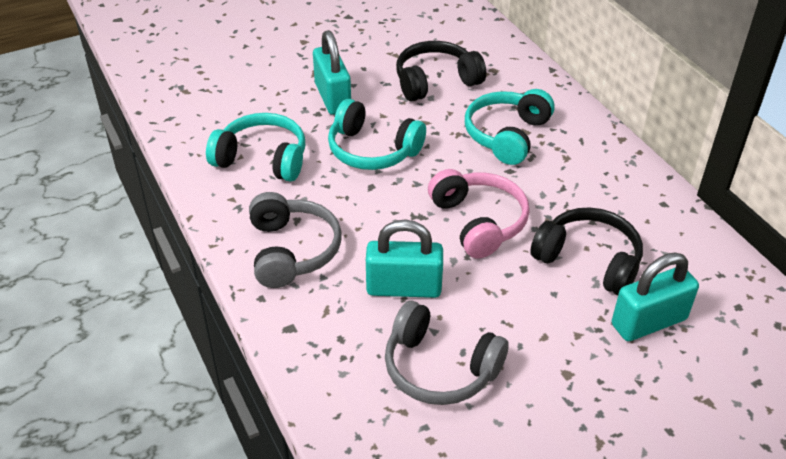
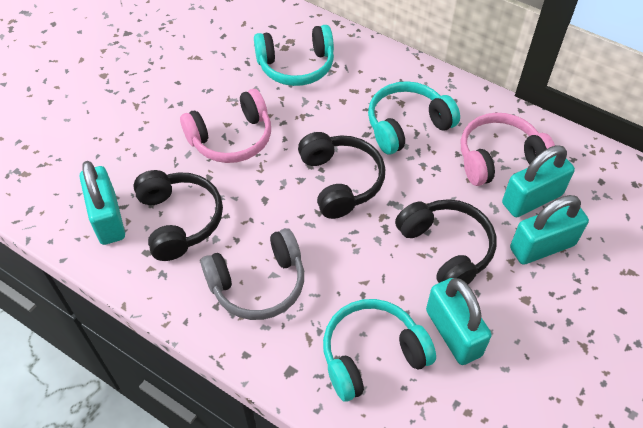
black headphones: 2 -> 3
grey headphones: 2 -> 1
pink headphones: 1 -> 2
turquoise padlock: 3 -> 4

